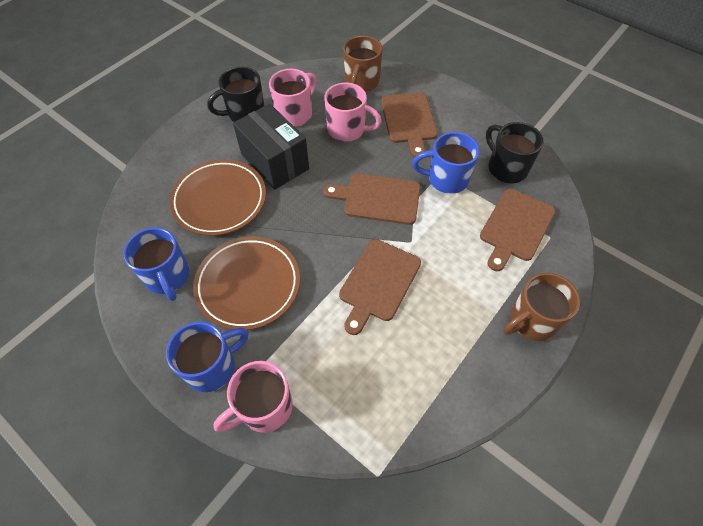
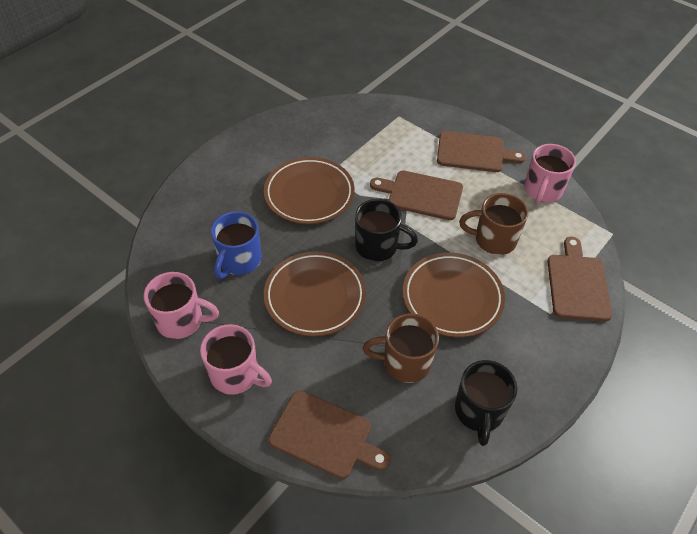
black box: 1 -> 0
blue mug: 3 -> 1
brown plate: 2 -> 3

